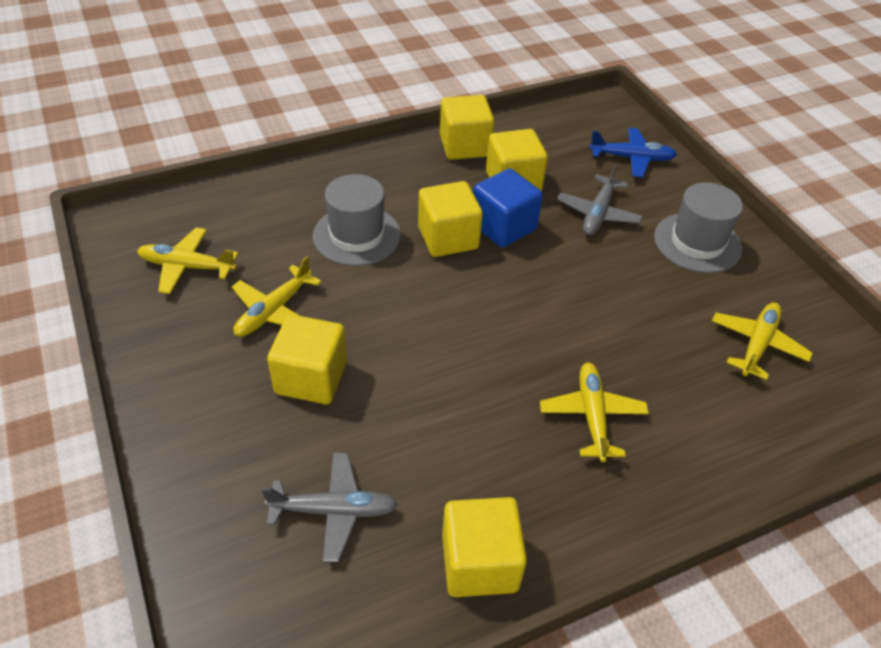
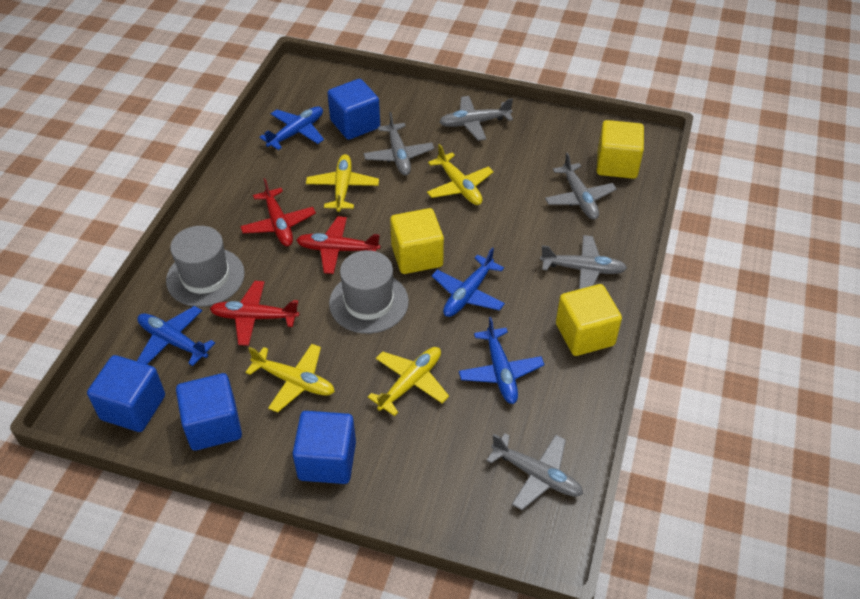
blue cube: 1 -> 4
blue plane: 1 -> 4
grey plane: 2 -> 5
red plane: 0 -> 3
yellow cube: 5 -> 3

